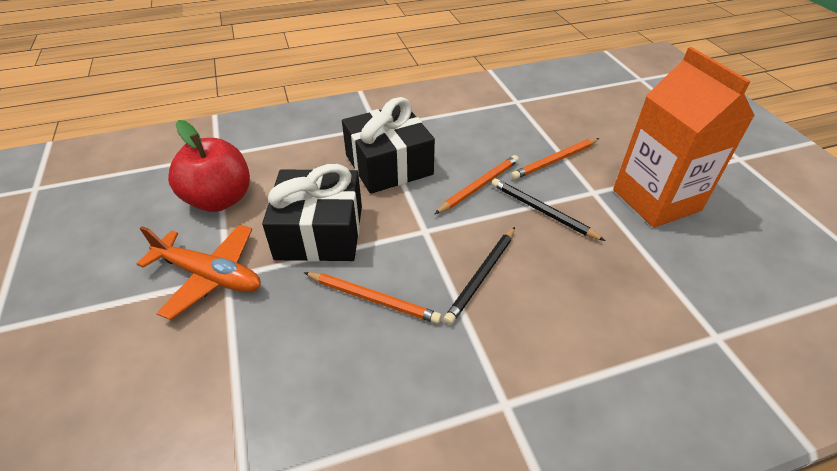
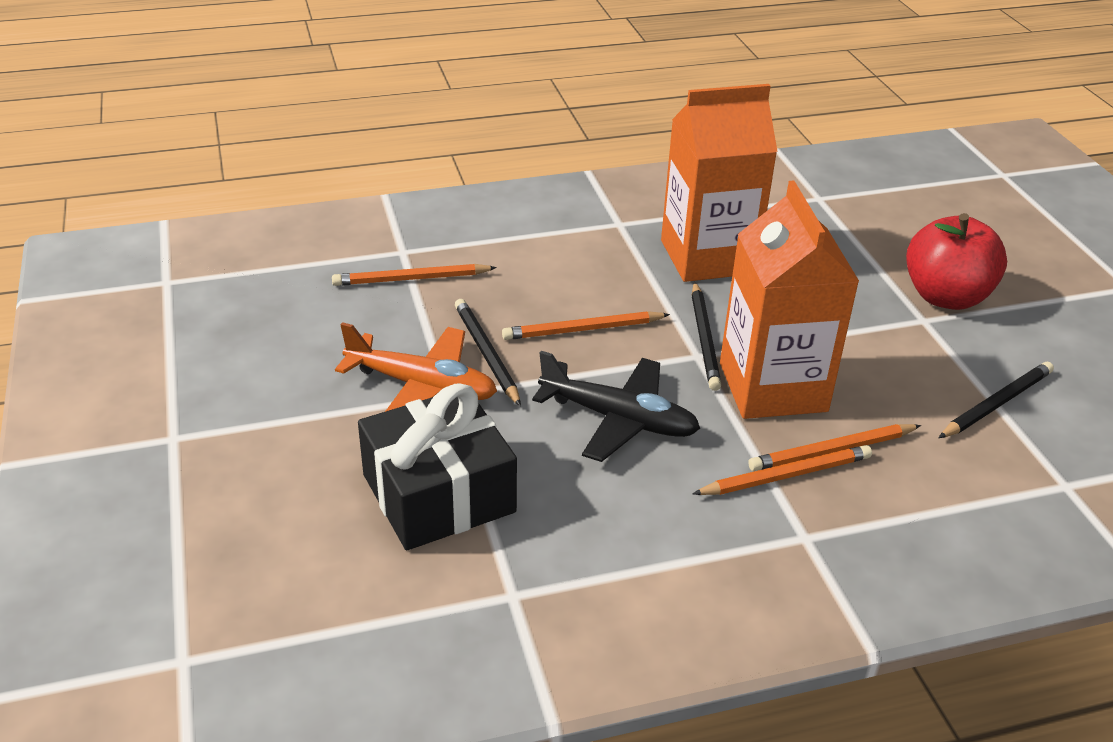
black gift: 2 -> 1
black pencil: 2 -> 3
black plane: 0 -> 1
orange carton: 1 -> 2
orange pencil: 3 -> 4

